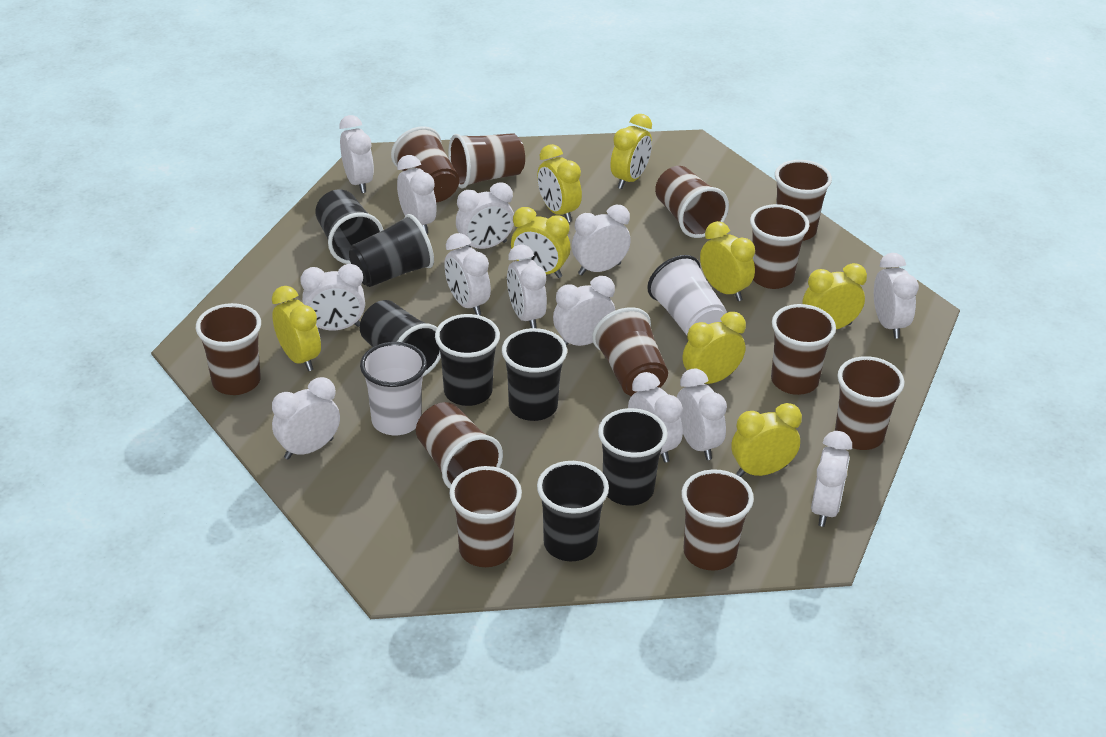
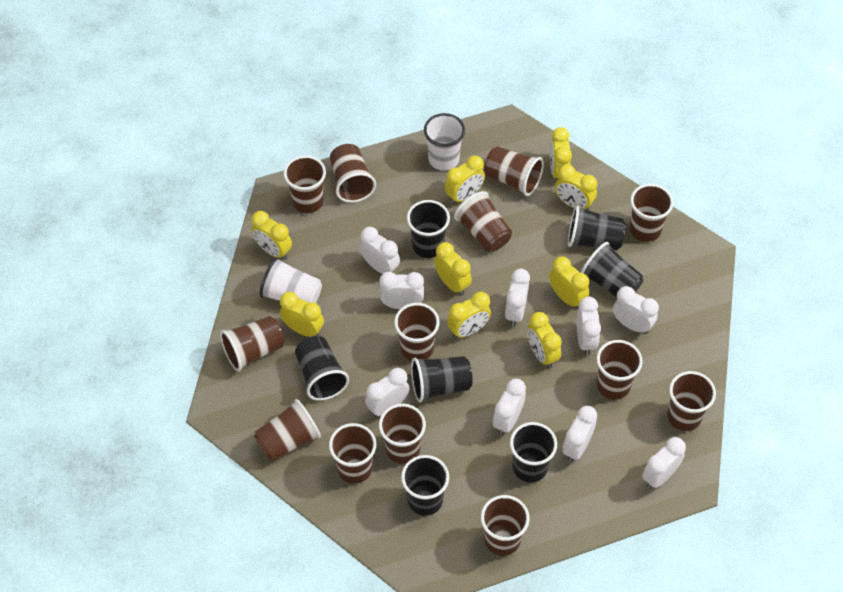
brown cup: 12 -> 13
white clock: 13 -> 9
yellow clock: 8 -> 9

